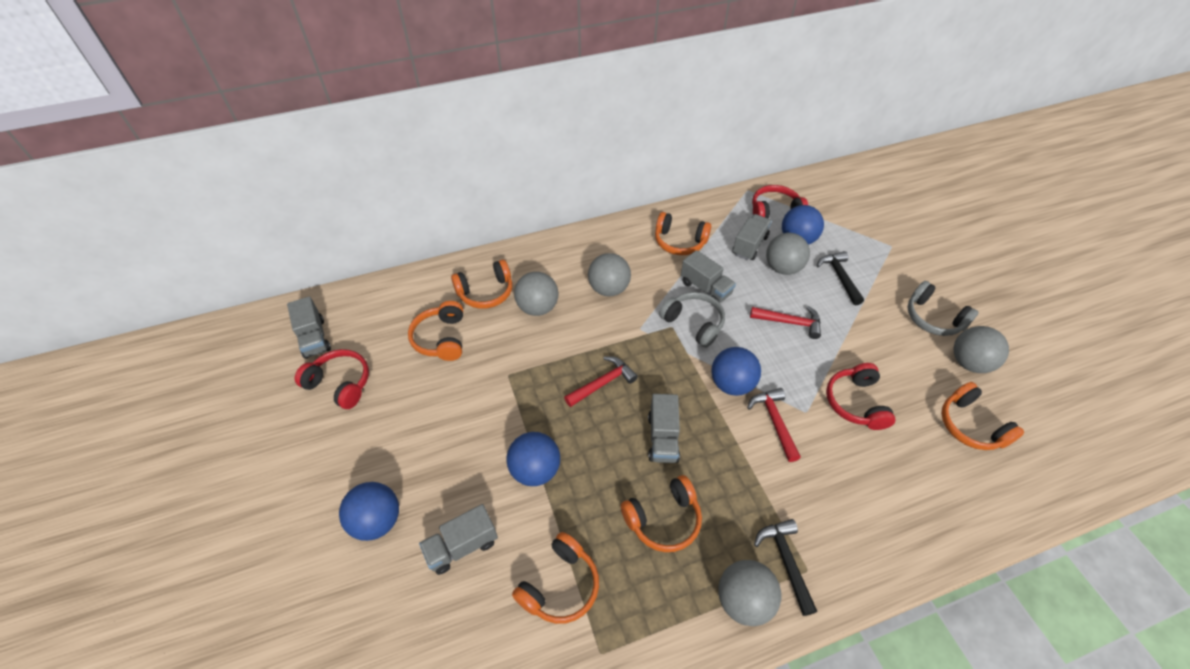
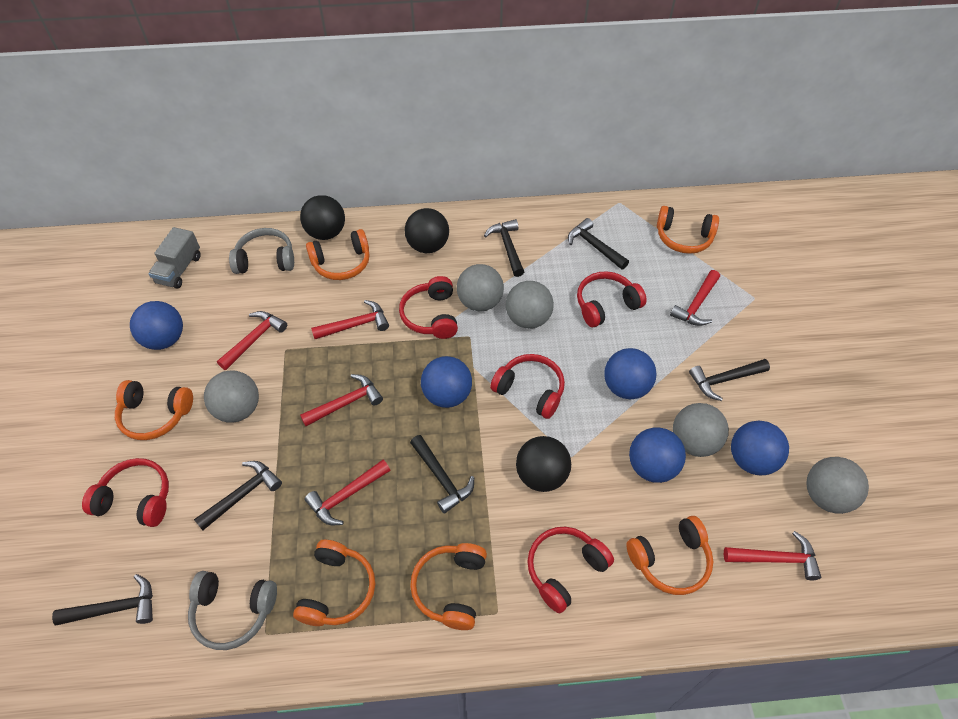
black ball: 0 -> 3
black hammer: 2 -> 6
blue ball: 4 -> 5
grey truck: 5 -> 1
red hammer: 3 -> 6
red headphones: 3 -> 5

